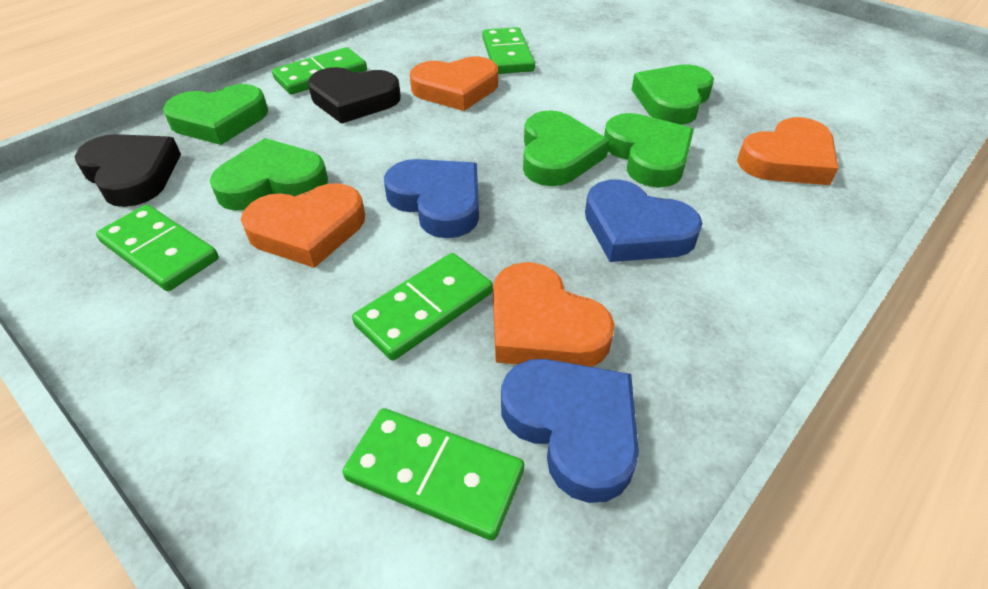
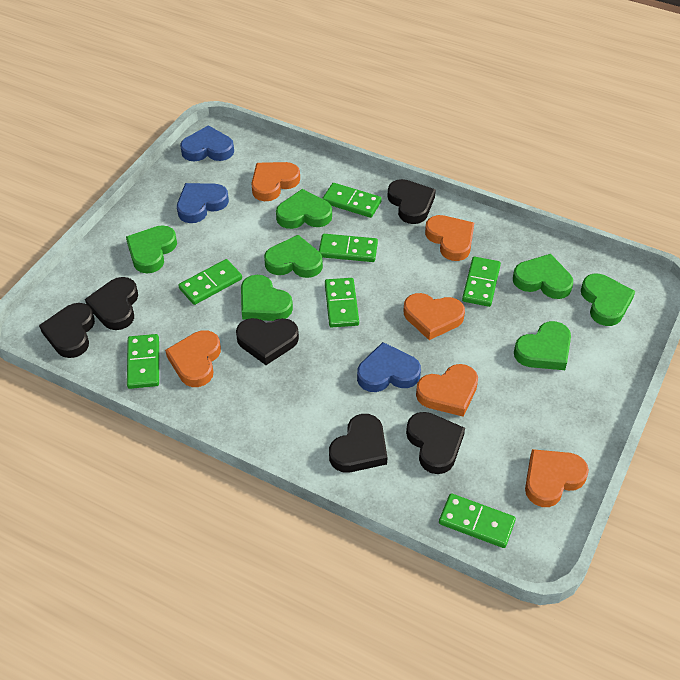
black heart: 2 -> 6
green domino: 5 -> 7
green heart: 5 -> 7
orange heart: 4 -> 6

